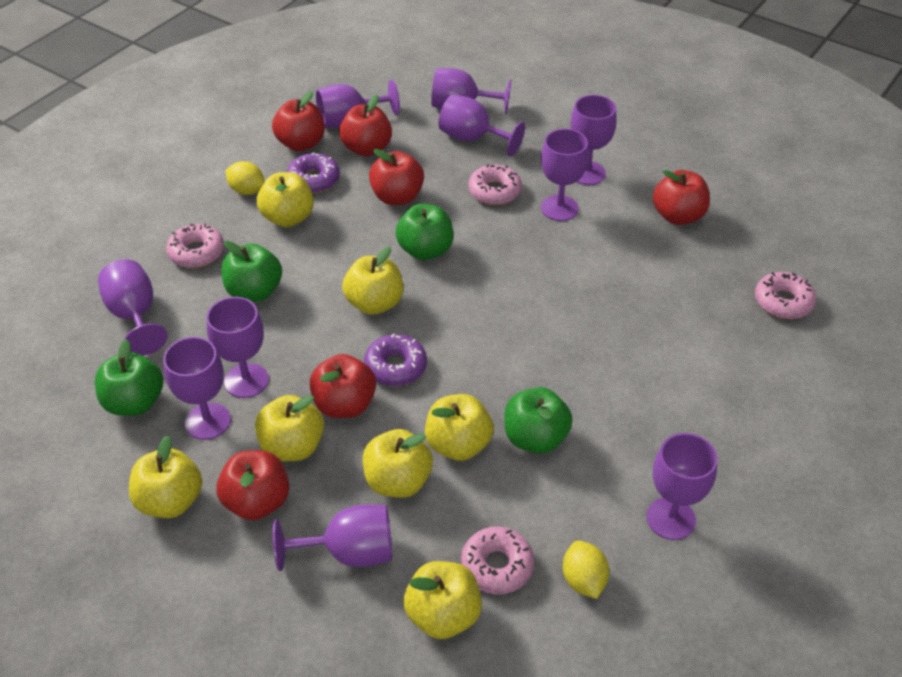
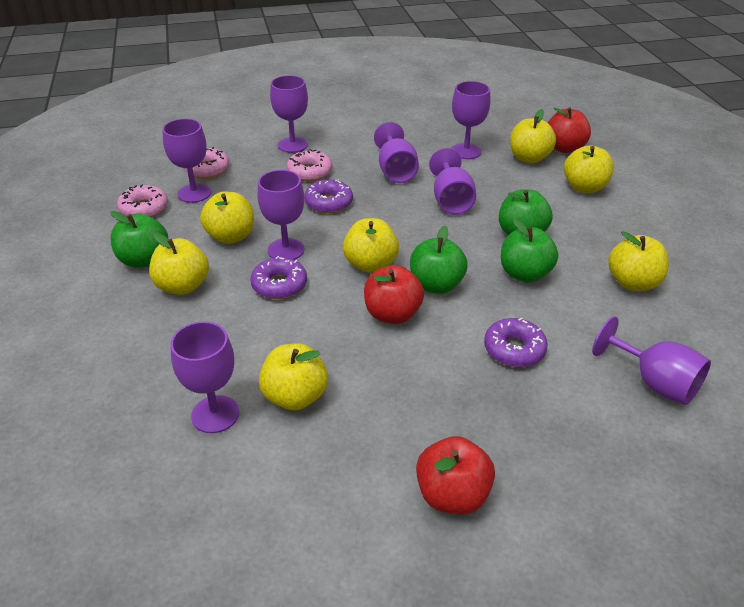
pink donut: 4 -> 3
purple donut: 2 -> 3
purple goblet: 10 -> 8
red apple: 6 -> 3
yellow lemon: 2 -> 0

